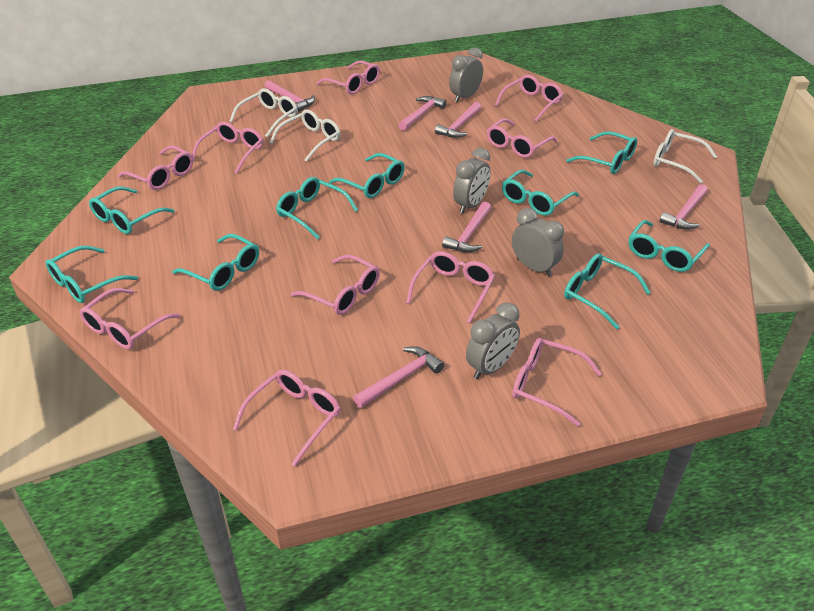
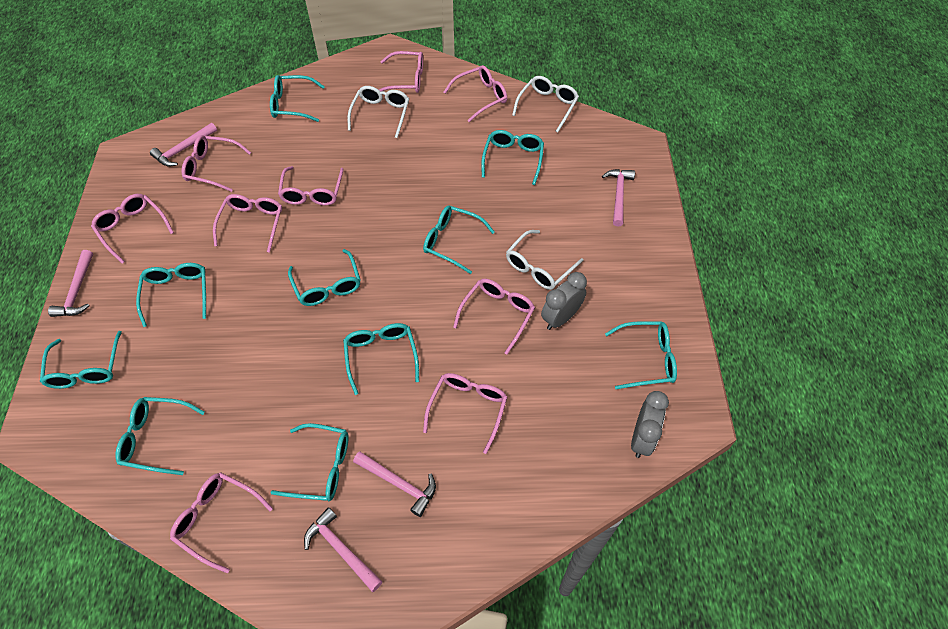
grey clock: 4 -> 2
pink glasses: 10 -> 9
pink hammer: 6 -> 5
turquoise glasses: 9 -> 10

